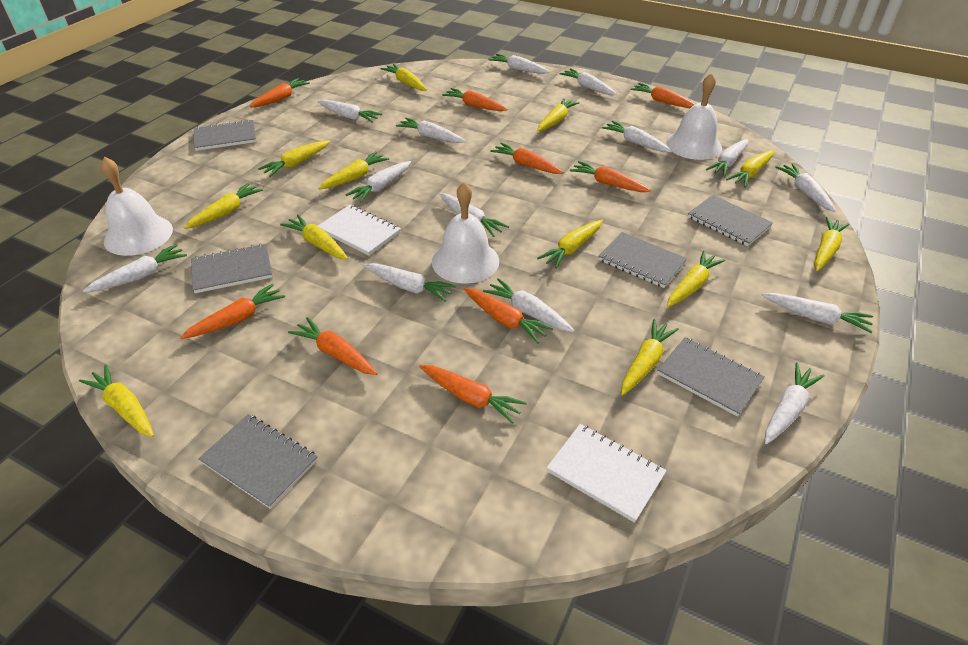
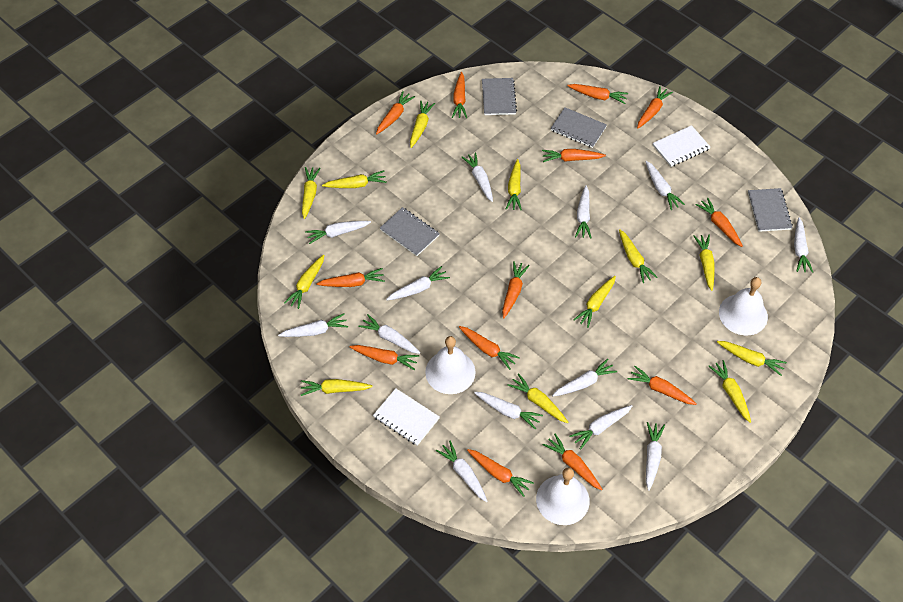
grey notebook: 6 -> 4
orange carrot: 9 -> 13
white carrot: 14 -> 13

